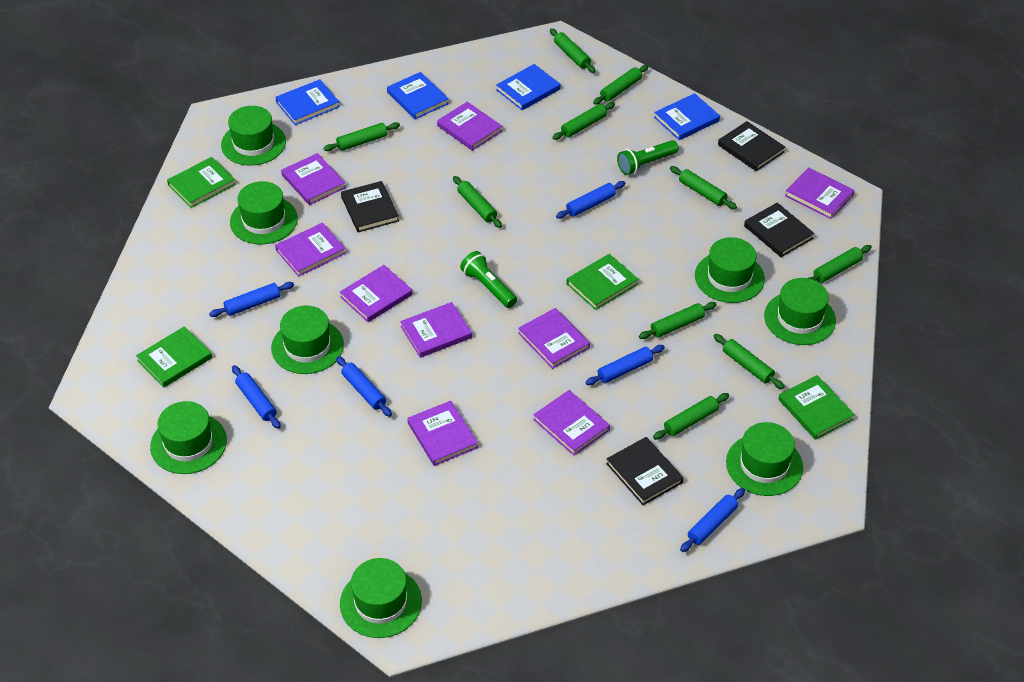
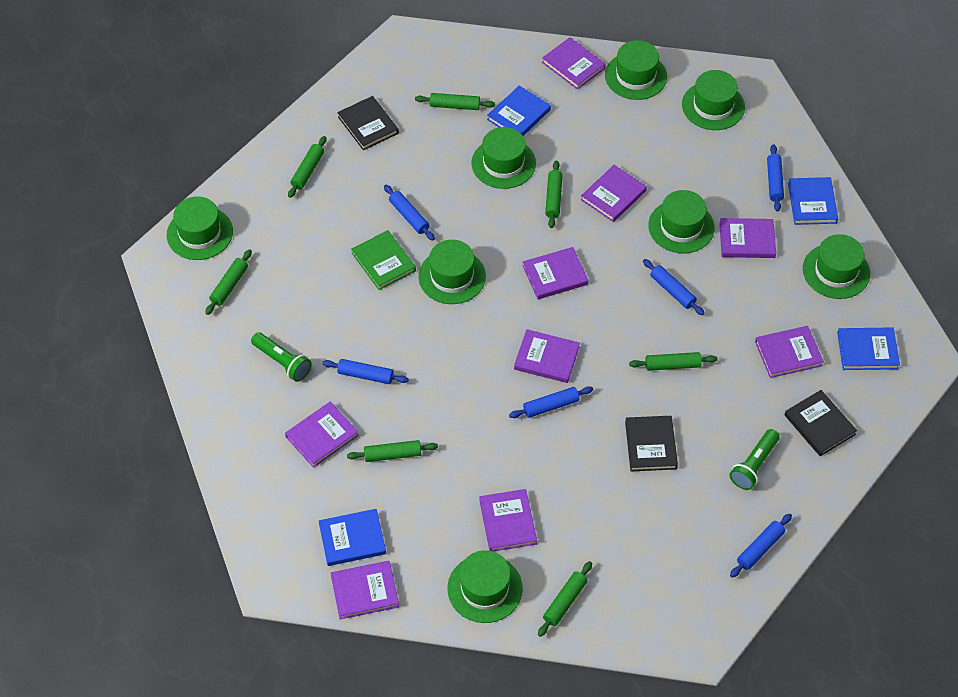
black book: 4 -> 3
green book: 4 -> 1
green rolling pin: 10 -> 7

